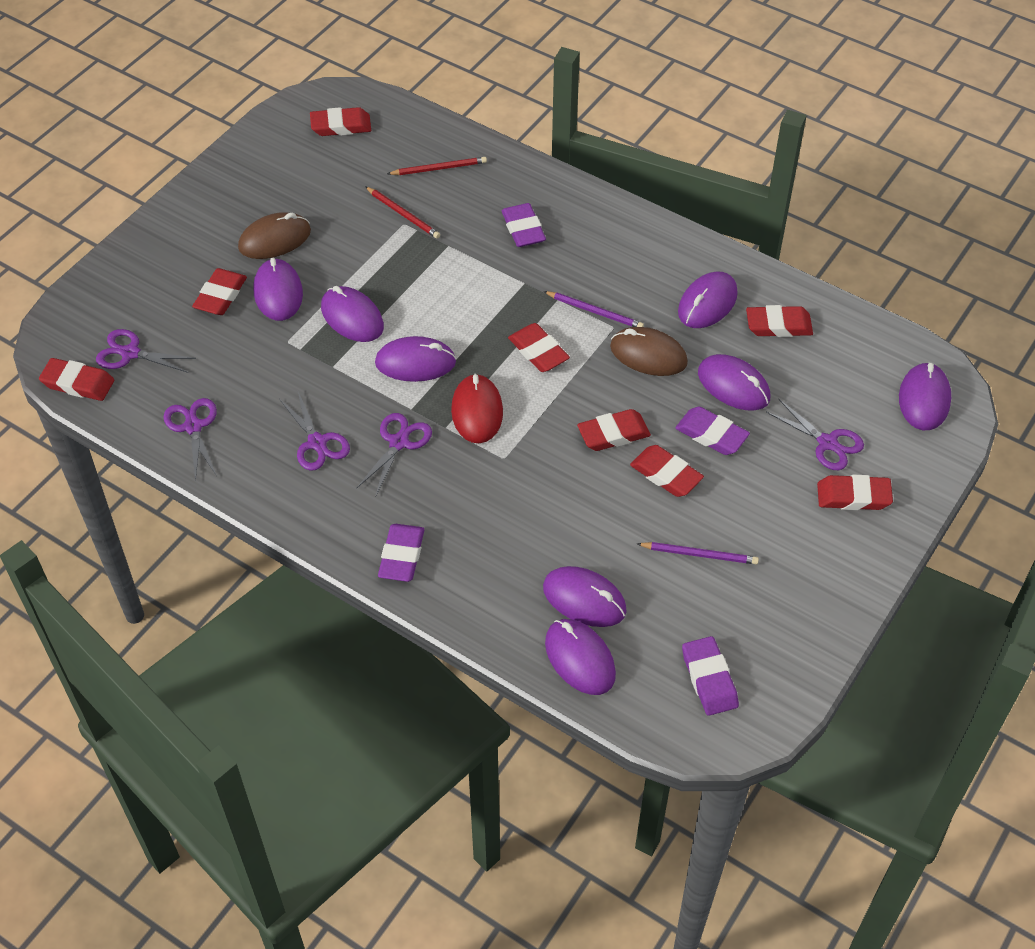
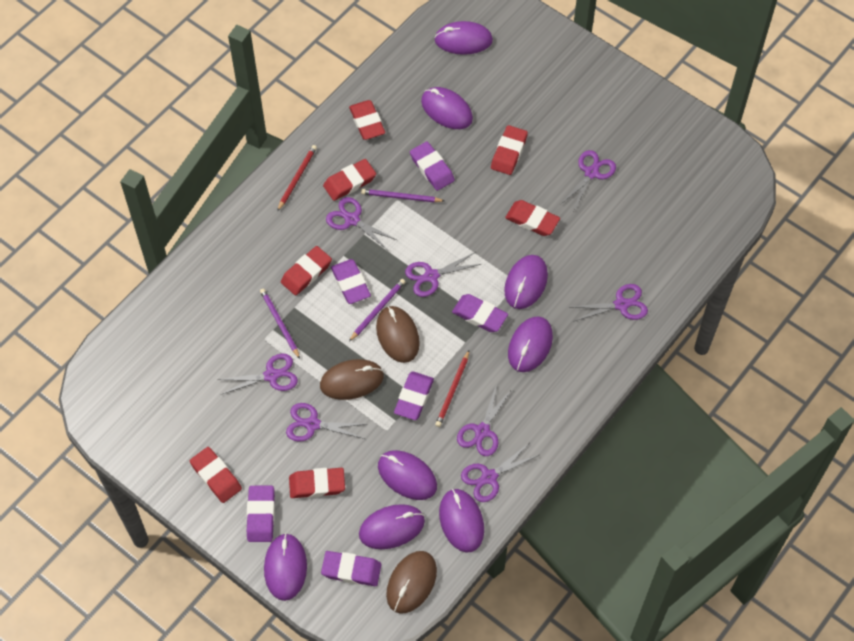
brown mouse: 2 -> 3
purple eraser: 4 -> 6
purple pencil: 2 -> 3
purple scissors: 5 -> 8
red eraser: 8 -> 7
red mouse: 1 -> 0

